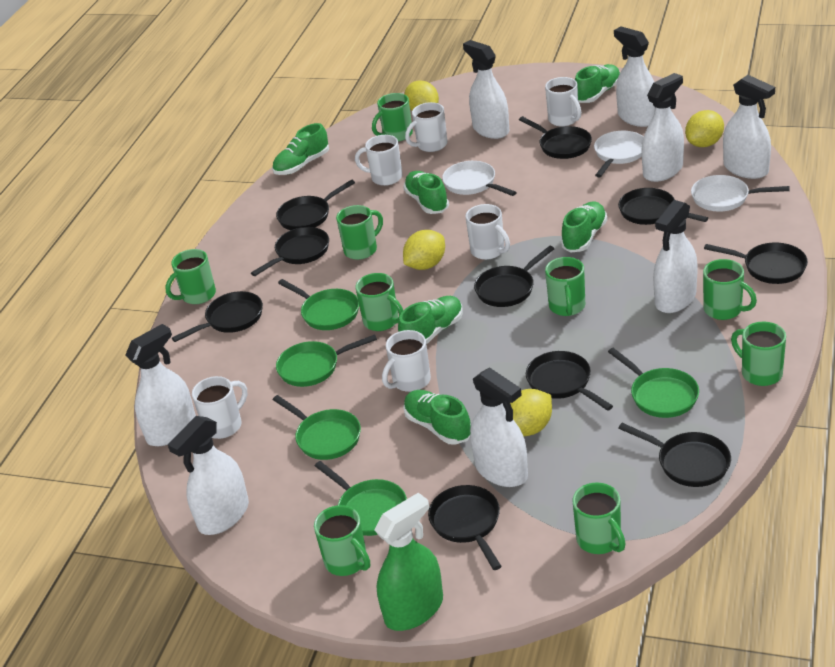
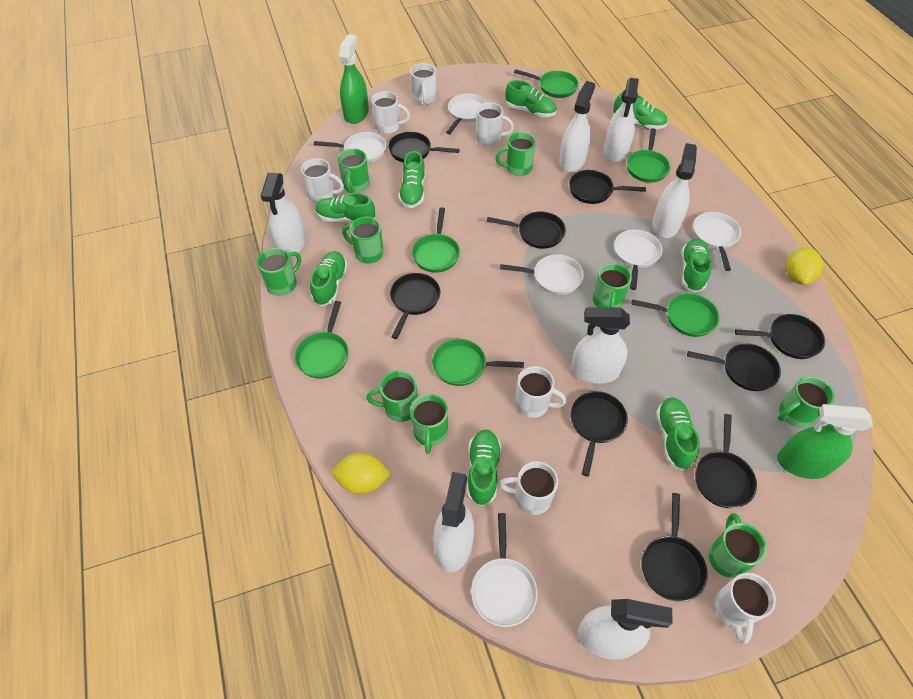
black pan: 10 -> 9
green pan: 5 -> 6
green shoe: 6 -> 8
green spray bottle: 1 -> 2
white mug: 6 -> 7
white pan: 3 -> 6
white spray bottle: 8 -> 7
yellow lemon: 4 -> 2

